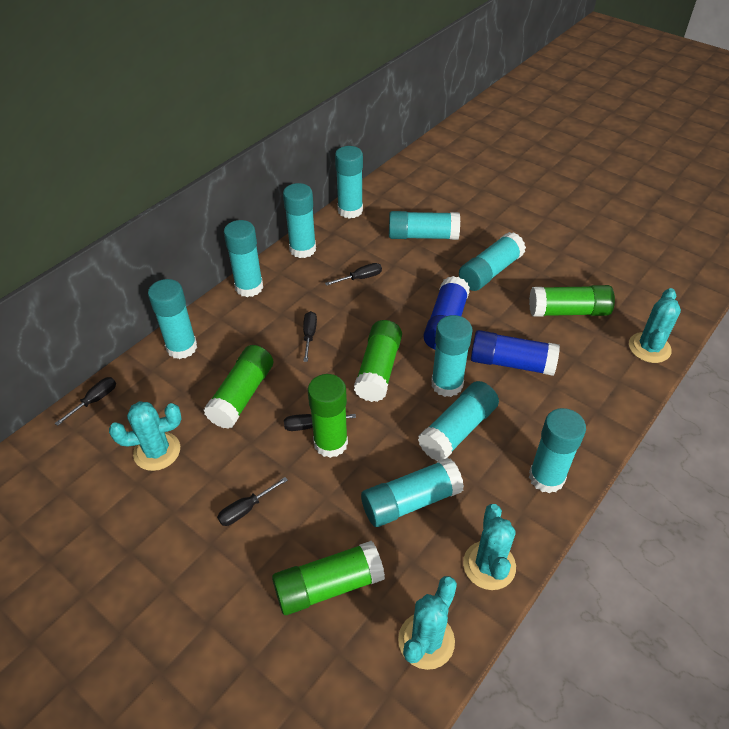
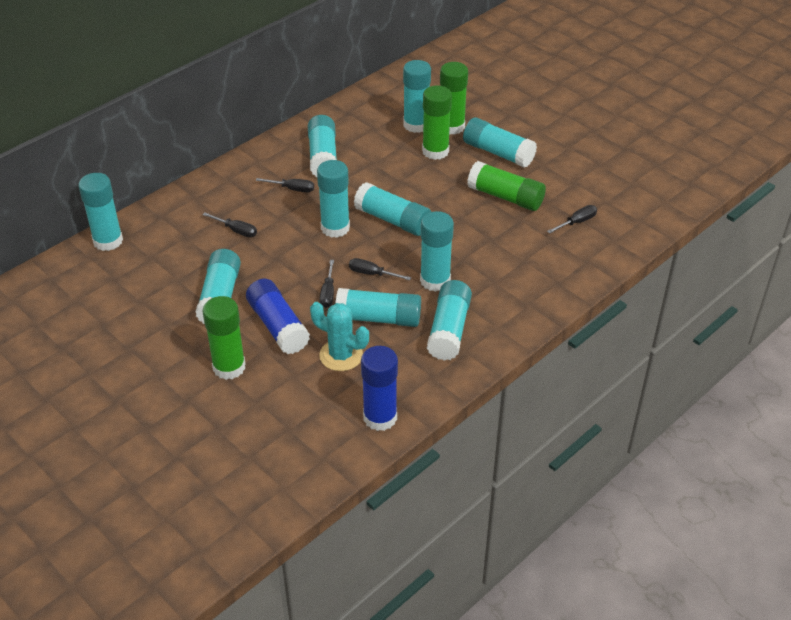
green glue stick: 5 -> 4
turquoise cactus: 4 -> 1

